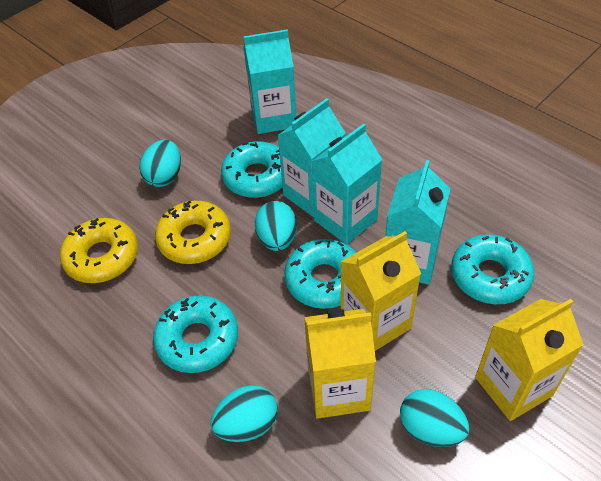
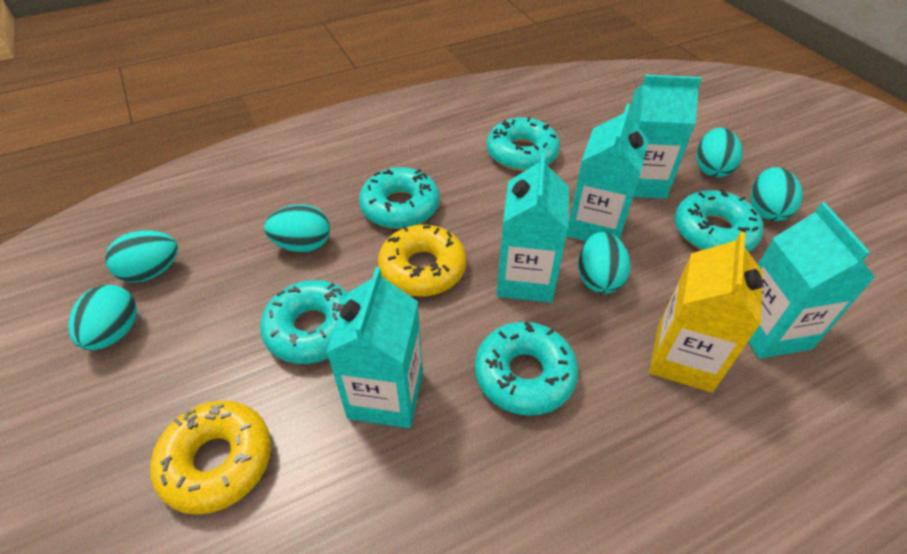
turquoise carton: 4 -> 5
turquoise donut: 4 -> 5
turquoise egg: 4 -> 6
yellow carton: 3 -> 1

